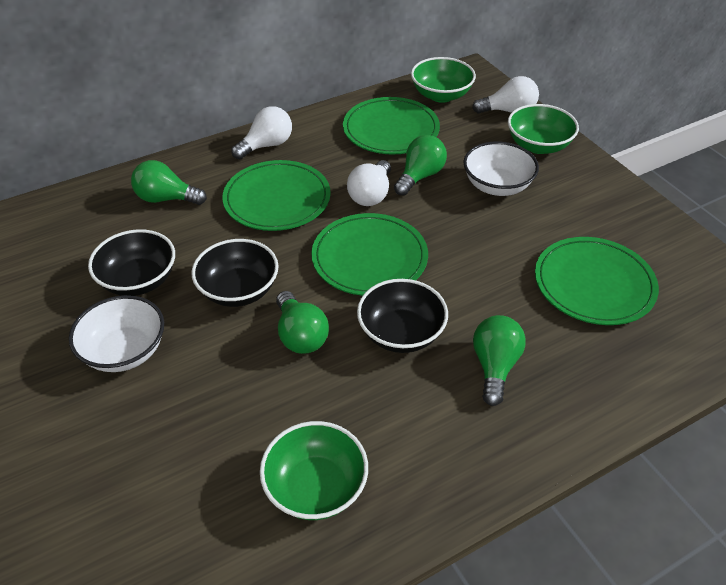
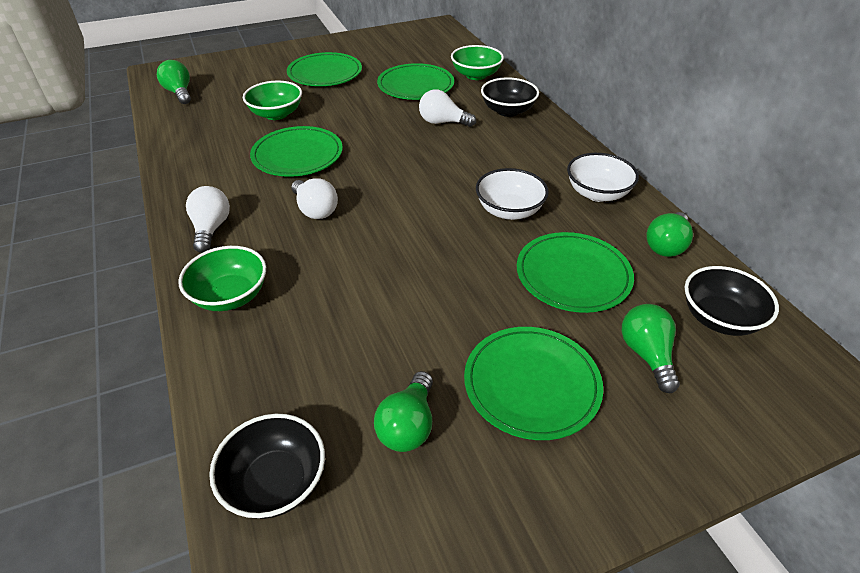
green plate: 4 -> 5

